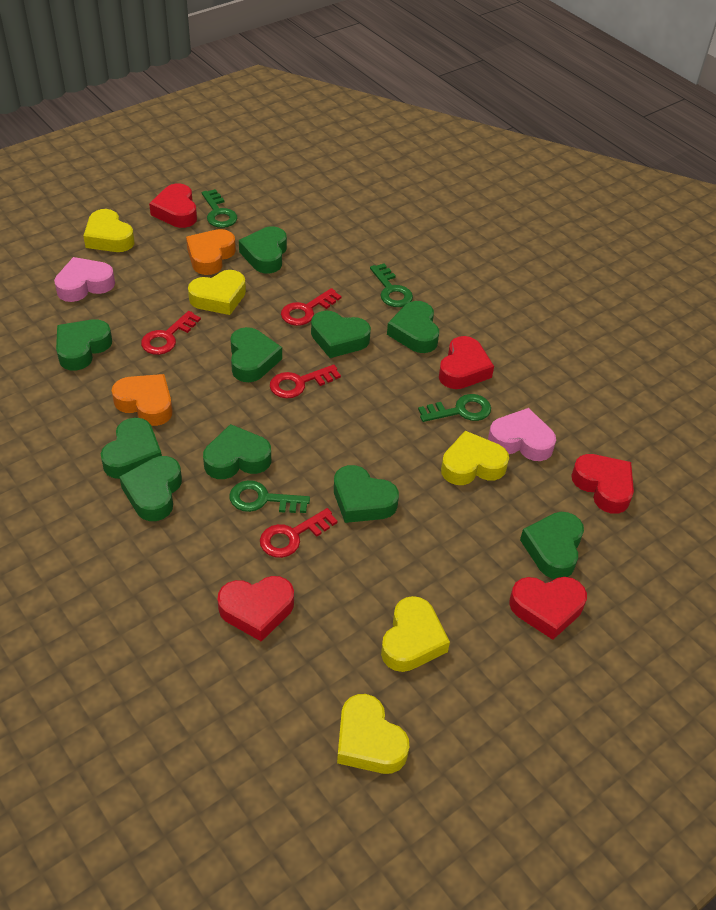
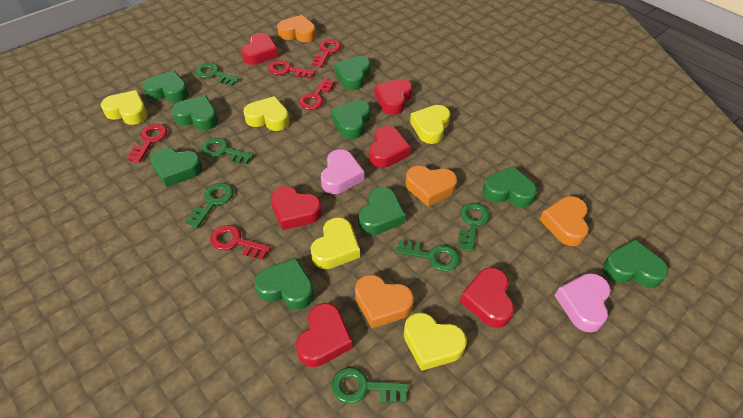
green heart: 10 -> 9
green key: 4 -> 6
orange heart: 2 -> 4
red heart: 5 -> 6
red key: 4 -> 5

